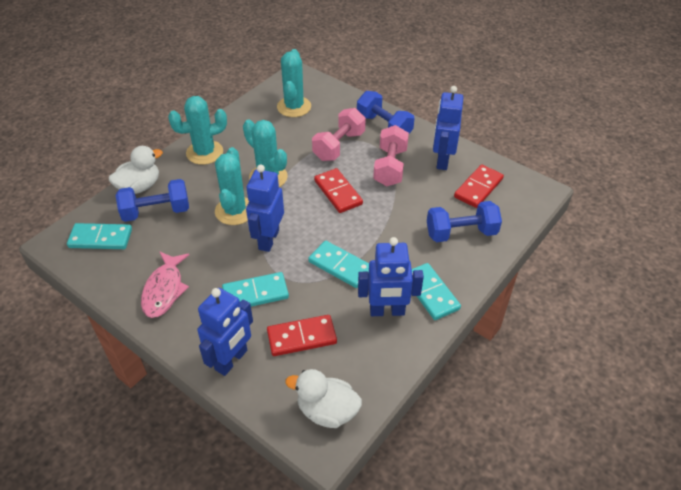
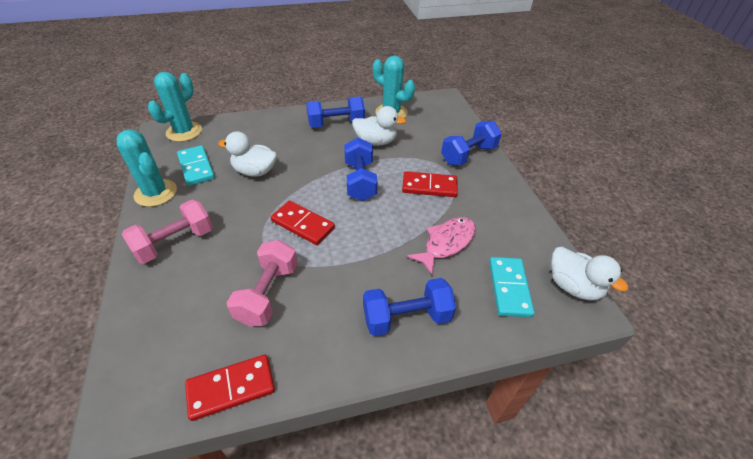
blue dumbbell: 3 -> 4
blue robot: 4 -> 0
turquoise cactus: 4 -> 3
turquoise domino: 4 -> 2
white duck: 2 -> 3

